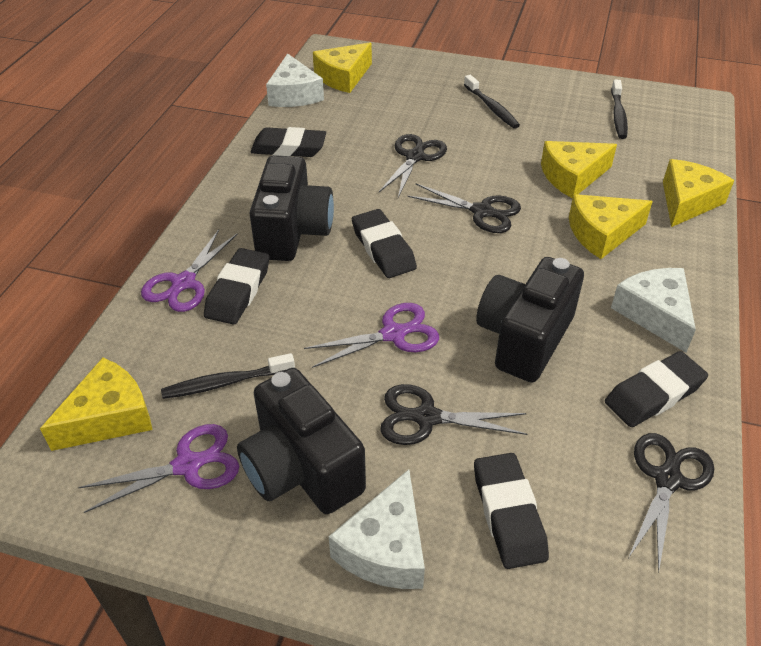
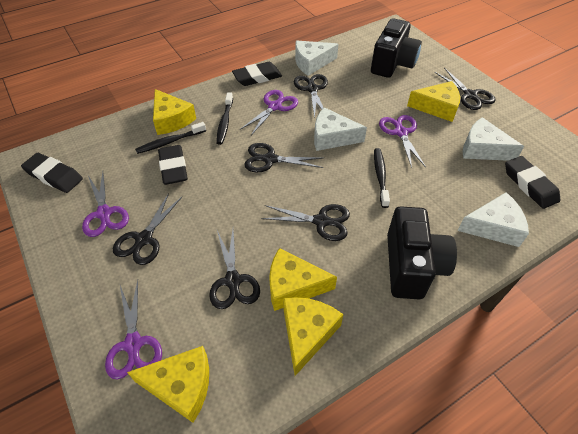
black camera: 3 -> 2
black eraser: 5 -> 4
black scissors: 4 -> 6
purple scissors: 3 -> 4
white cheese: 3 -> 4

